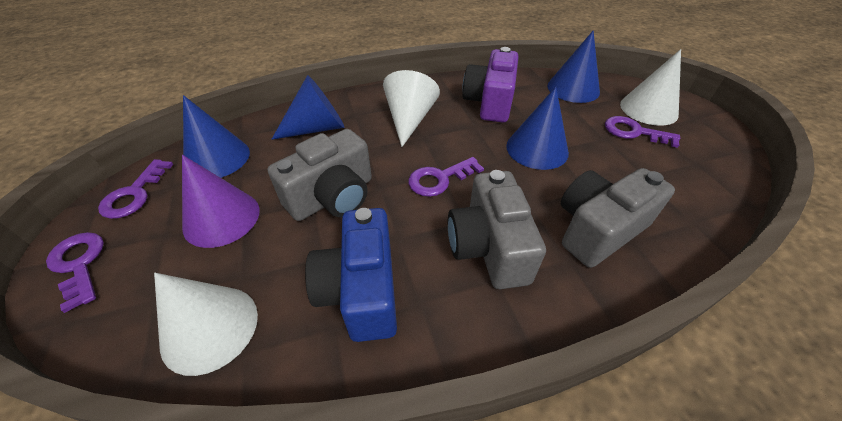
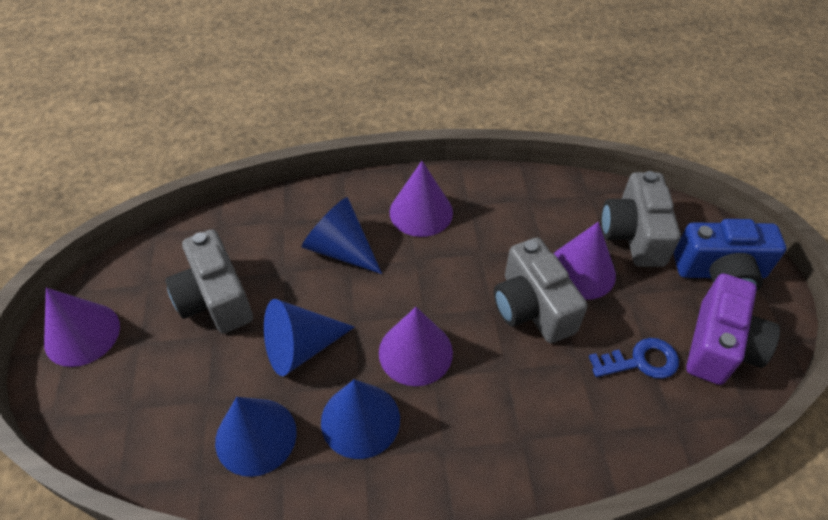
blue key: 0 -> 1
purple cone: 1 -> 4
purple key: 4 -> 0
white cone: 3 -> 0

